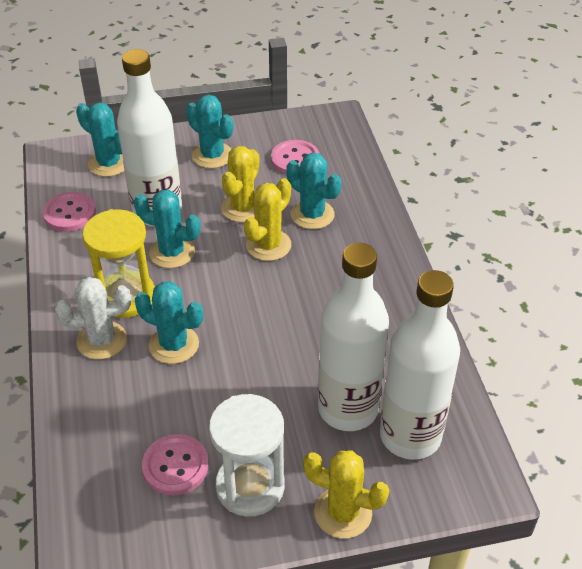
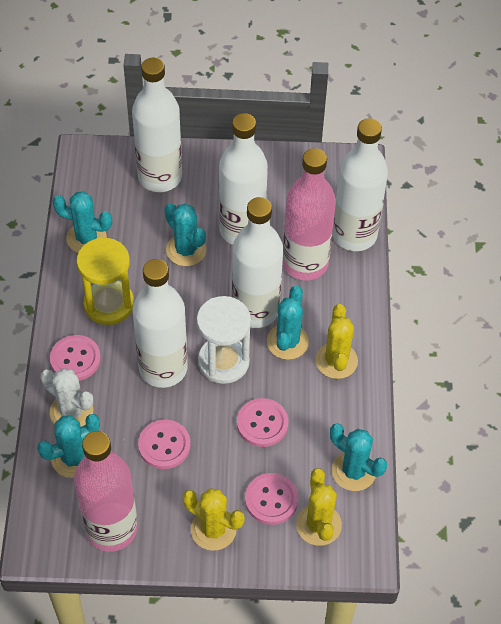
pink bottle: 0 -> 2
pink button: 3 -> 4
white bottle: 3 -> 5

